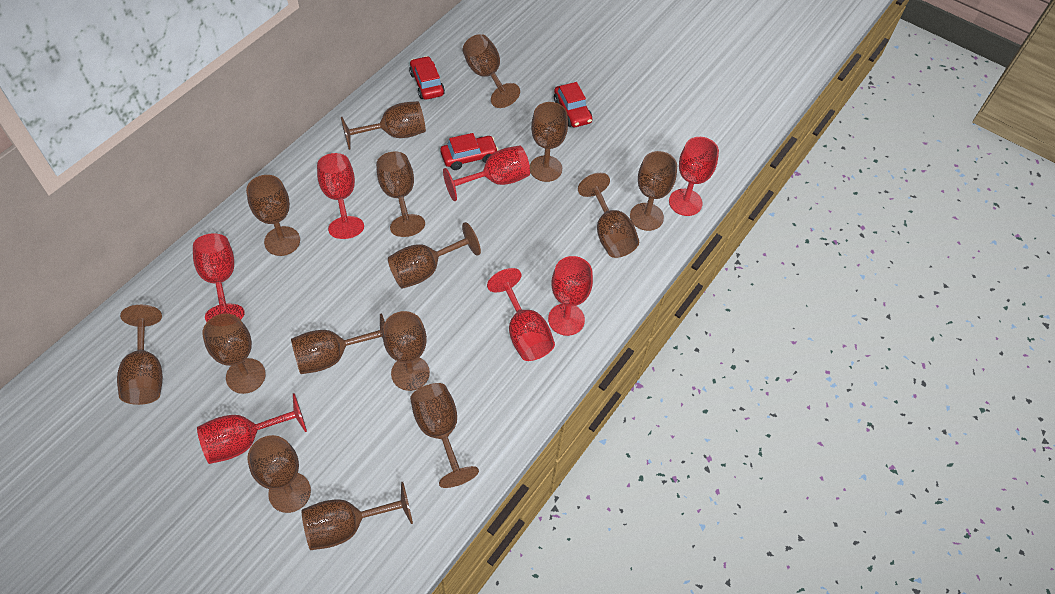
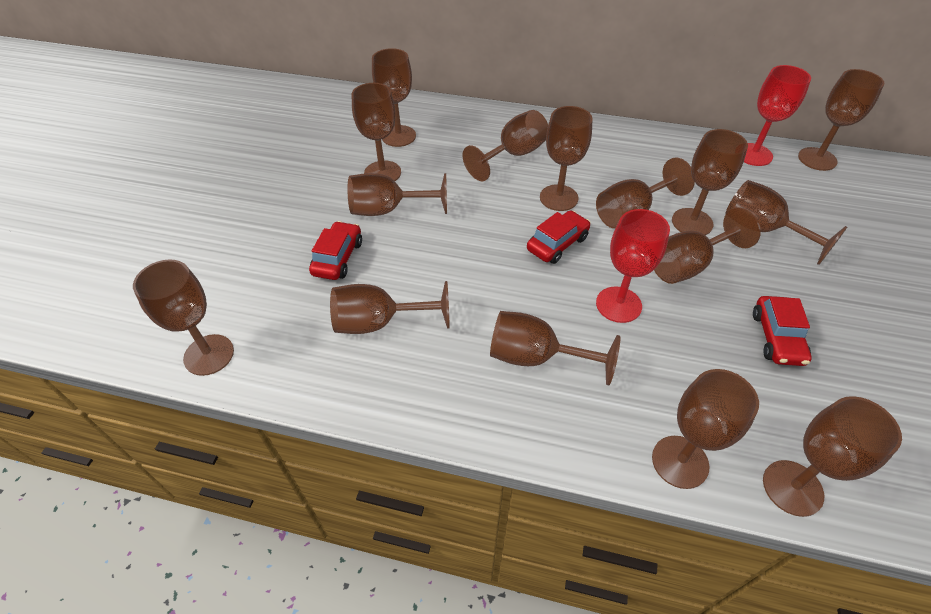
red goblet: 7 -> 2

